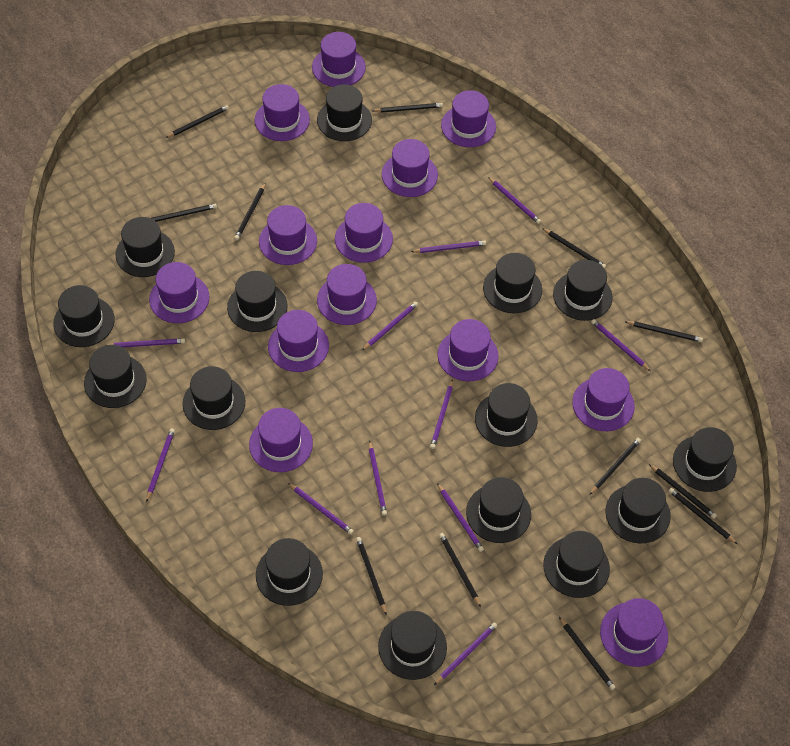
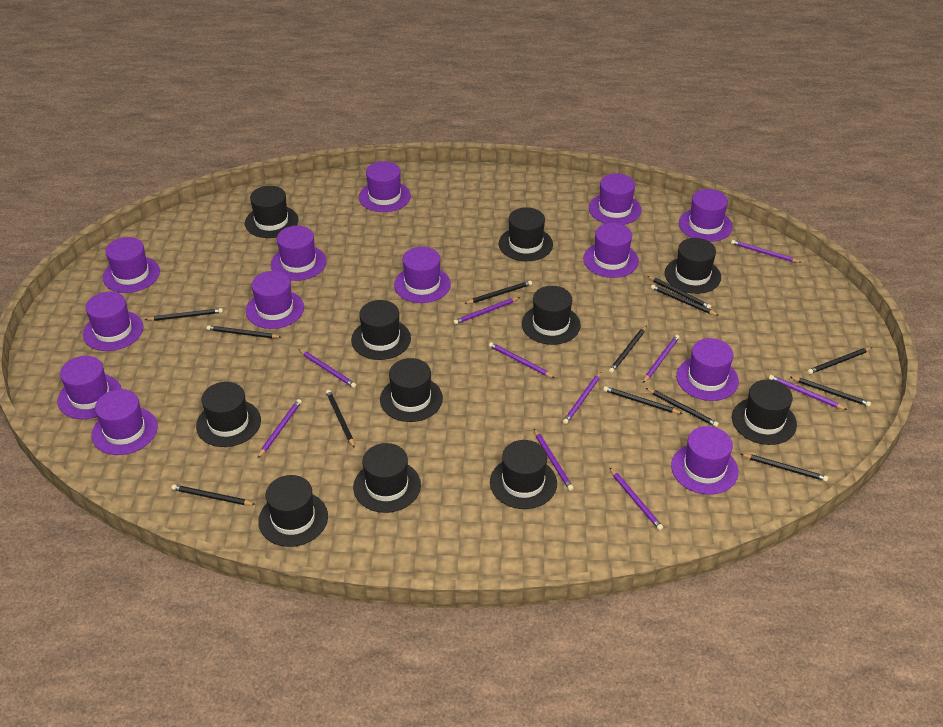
black hat: 15 -> 11
black pencil: 12 -> 13
purple pencil: 11 -> 10

